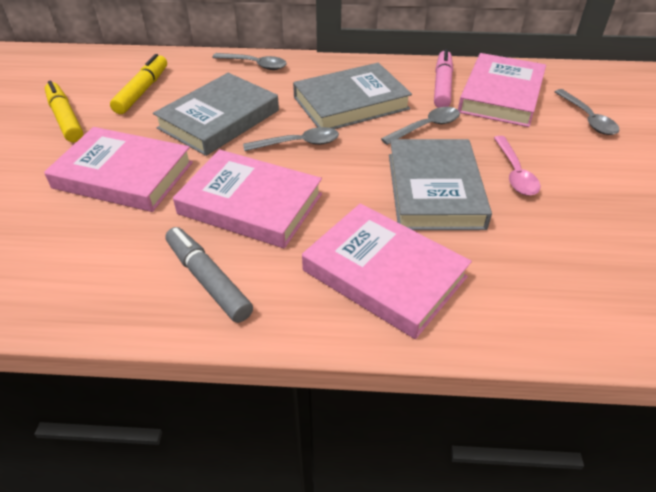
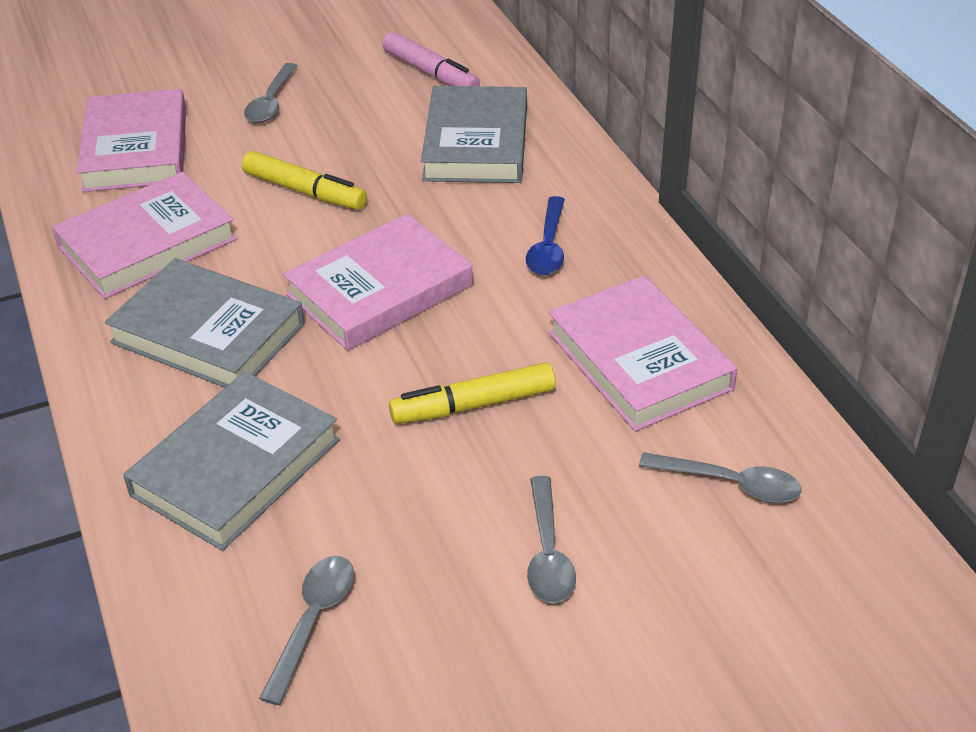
blue spoon: 0 -> 1
grey marker: 1 -> 0
pink spoon: 1 -> 0

